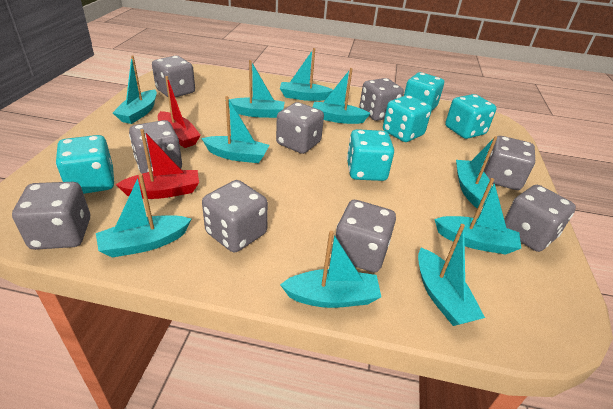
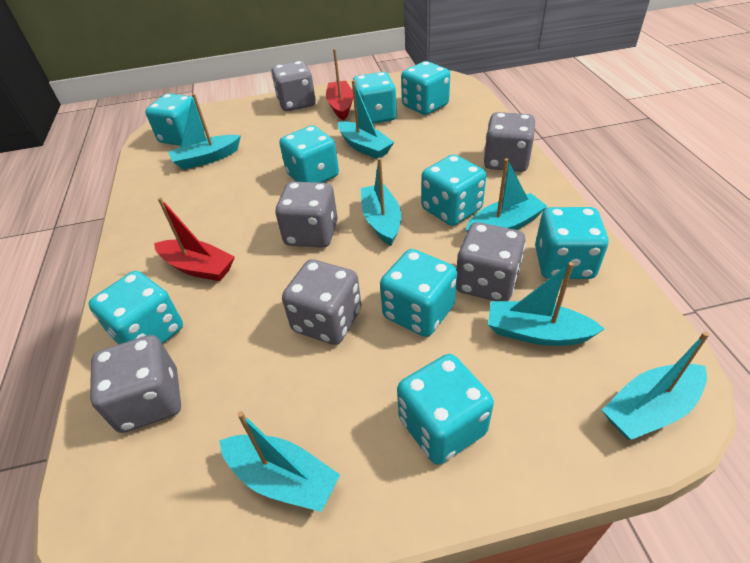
grey dice: 9 -> 6
turquoise boat: 10 -> 7
turquoise dice: 5 -> 9

